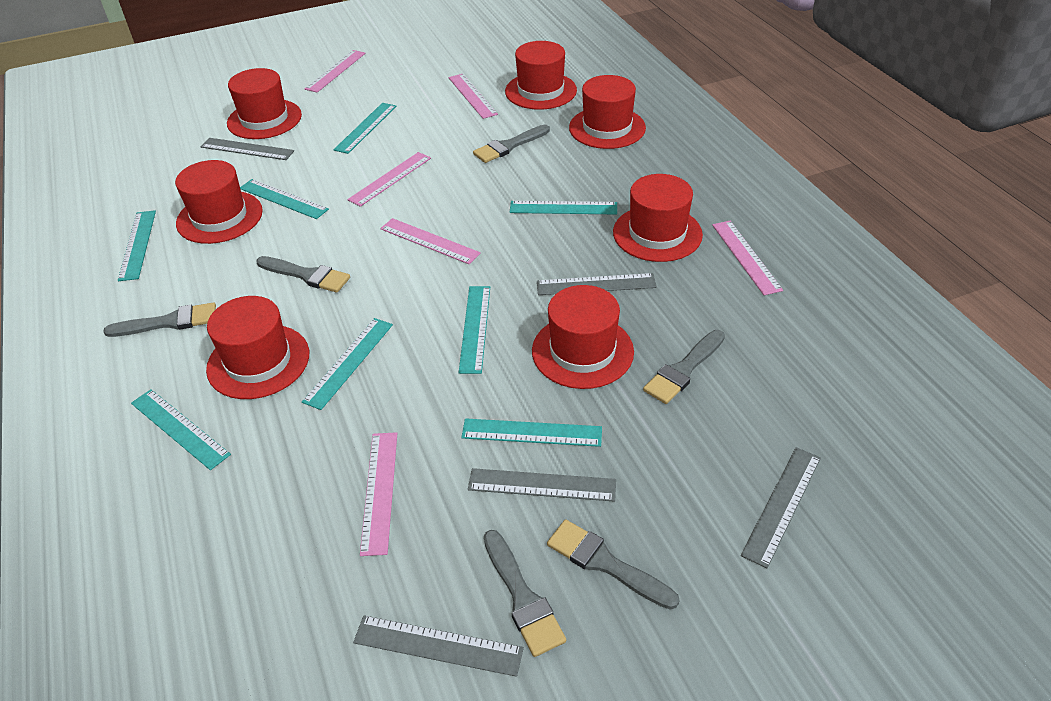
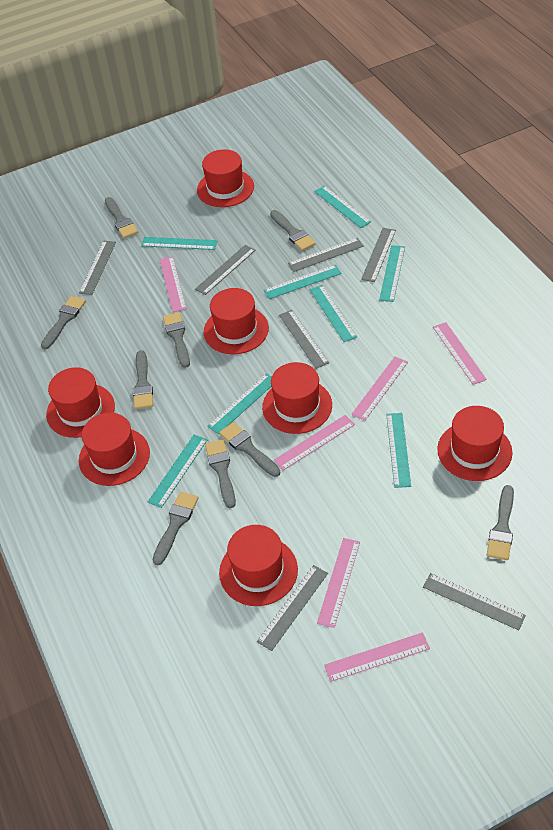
grey brush: 6 -> 9
grey ruler: 5 -> 7

